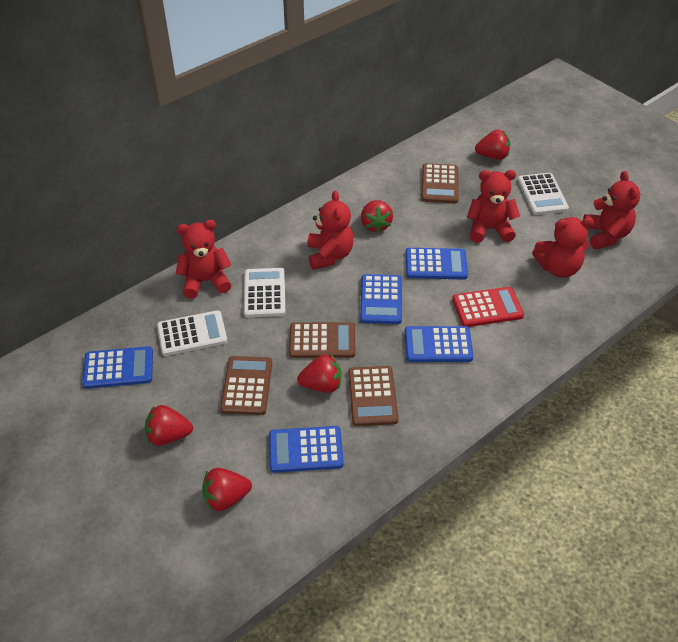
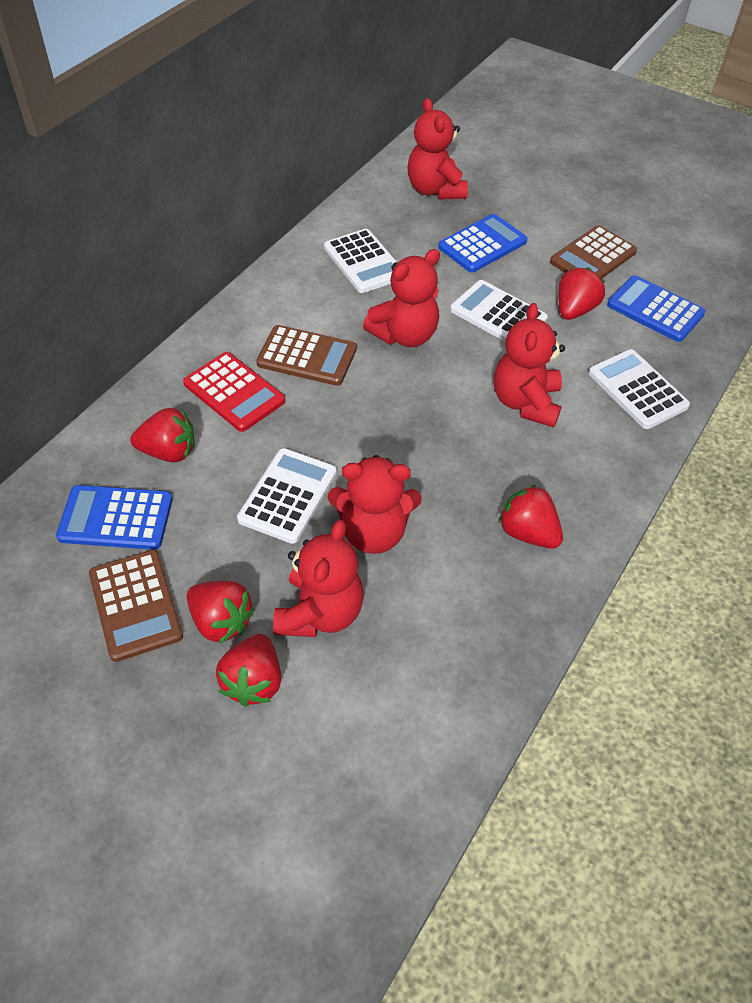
blue calculator: 5 -> 3
brown calculator: 4 -> 3
white calculator: 3 -> 4

